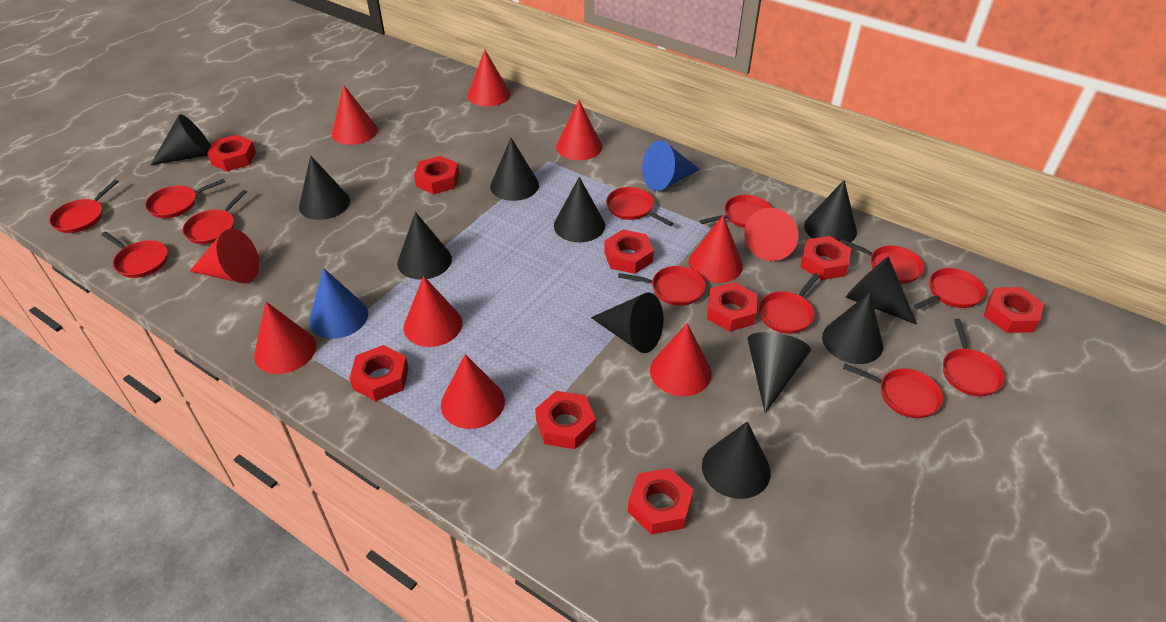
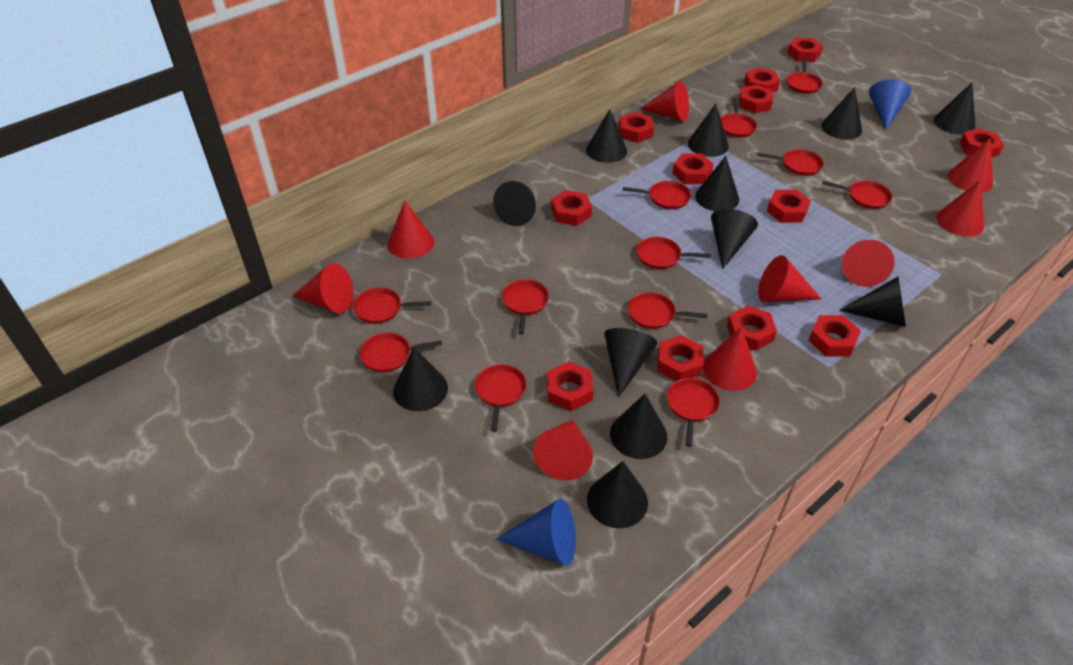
black cone: 11 -> 12
red cone: 10 -> 9
red nut: 9 -> 12

